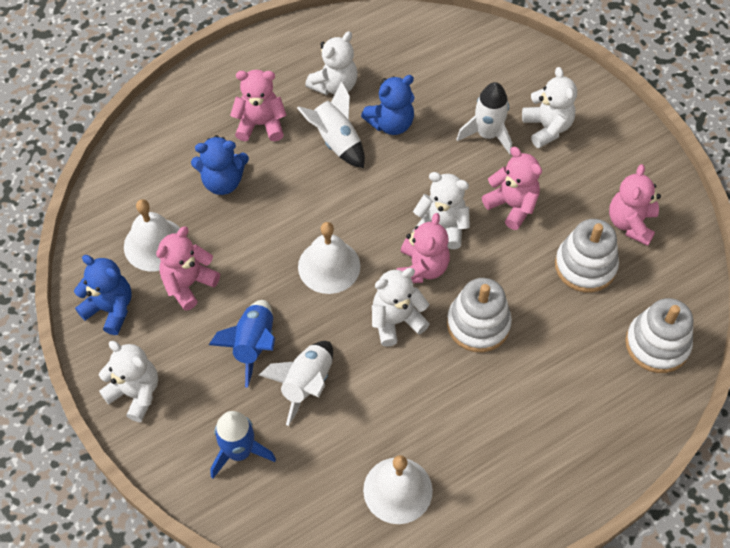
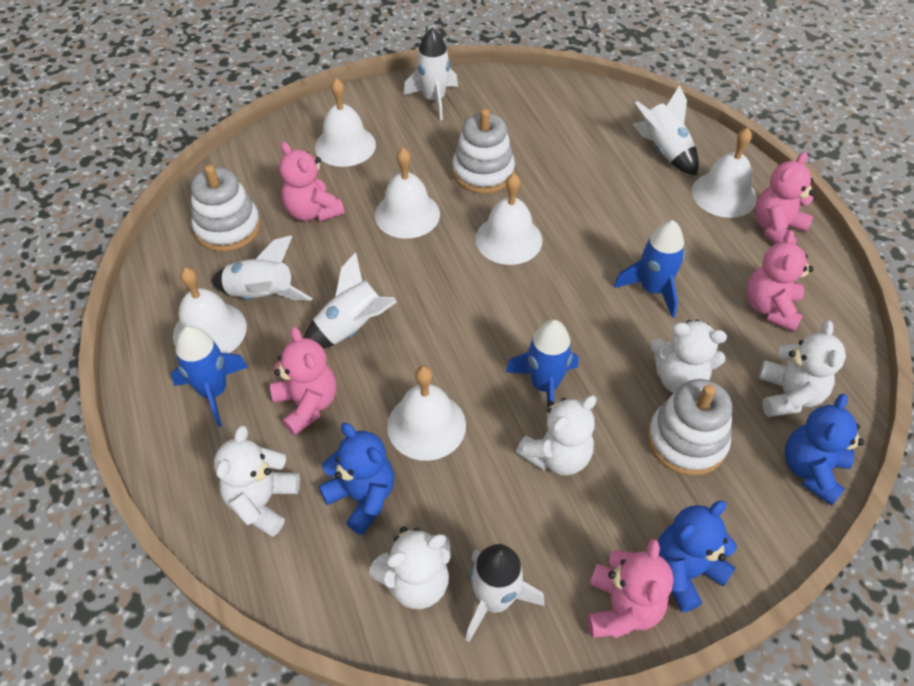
blue rocket: 2 -> 3
white bell: 3 -> 6
white rocket: 3 -> 5

